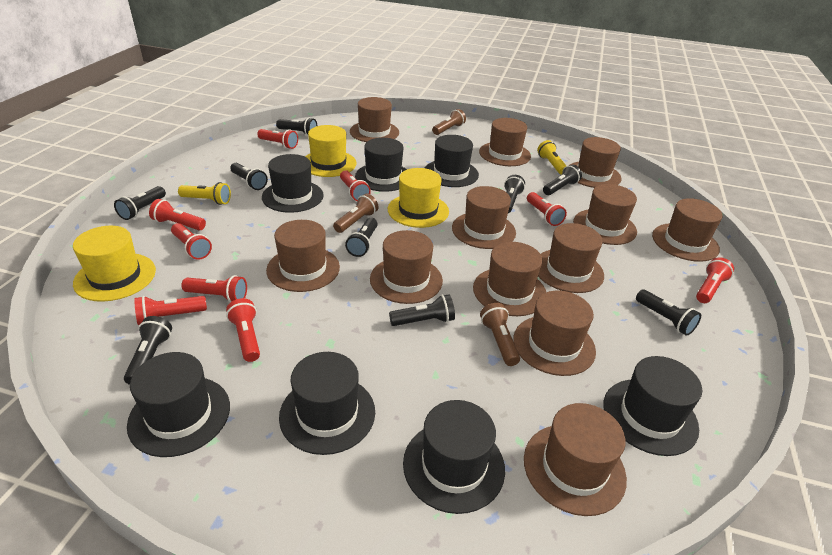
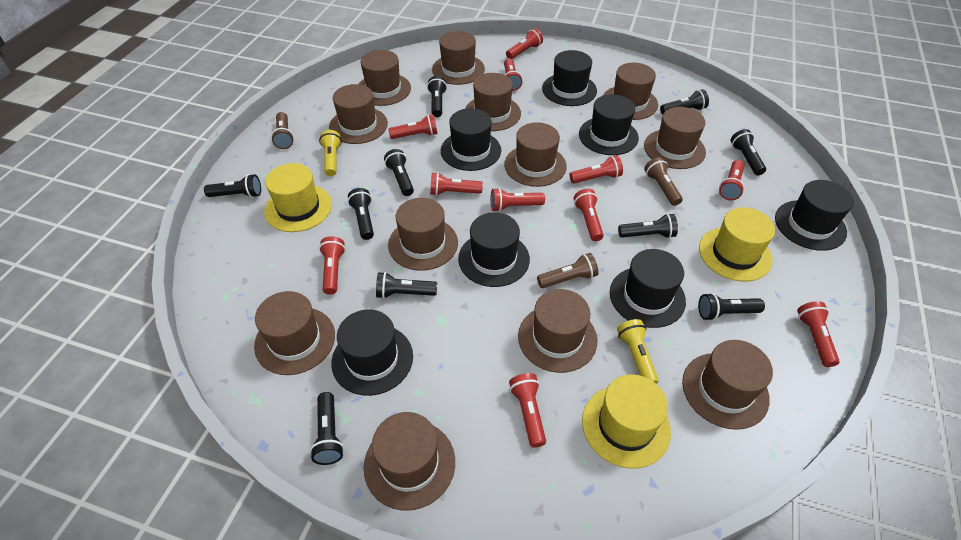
black flashlight: 9 -> 10
red flashlight: 9 -> 11

